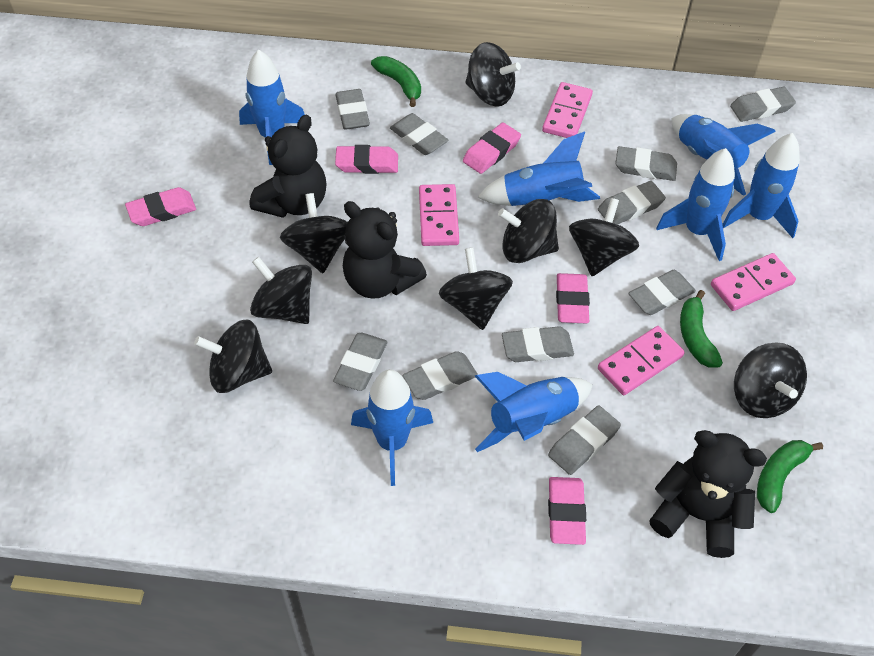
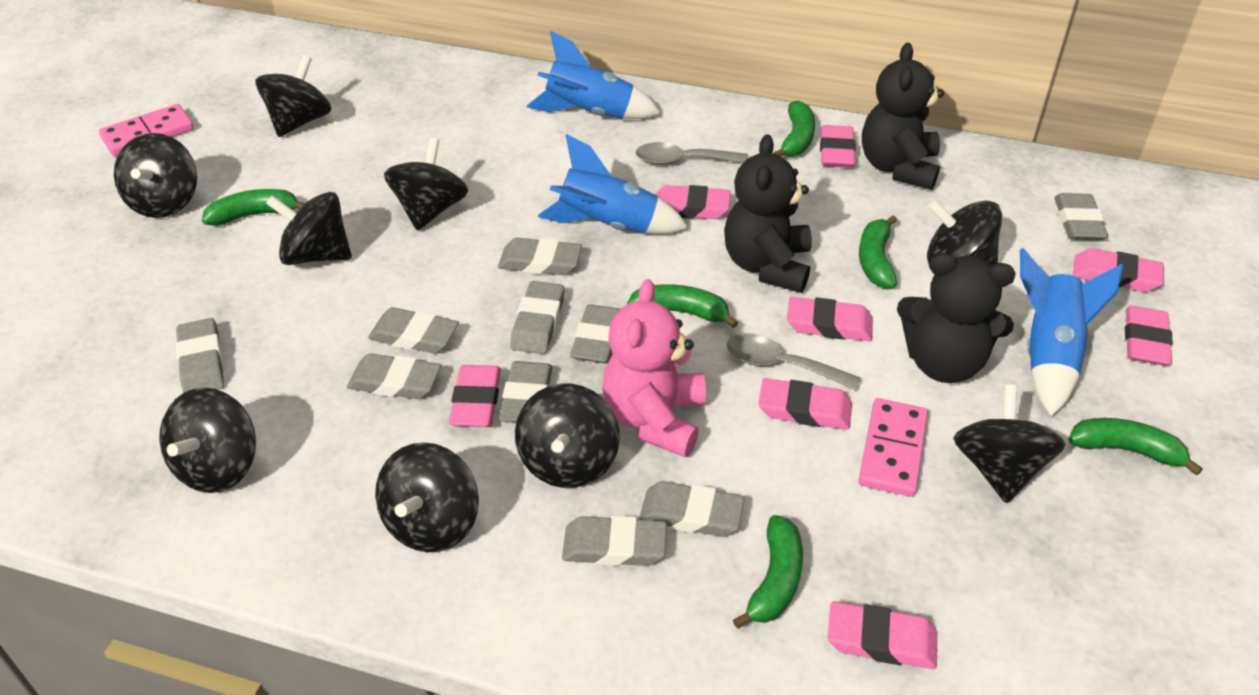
black spinning top: 8 -> 9
blue rocket: 7 -> 3
green banana: 3 -> 6
grey spoon: 0 -> 2
pink domino: 4 -> 2
pink eraser: 5 -> 8
pink teddy bear: 0 -> 1

